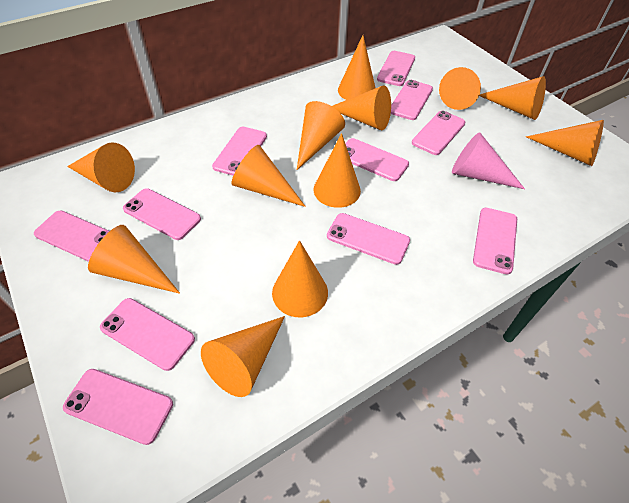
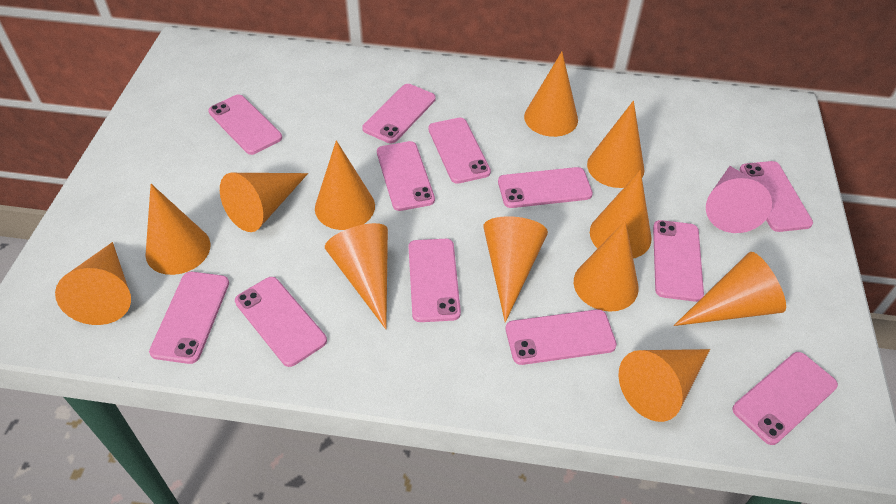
pink phone: 11 -> 12

